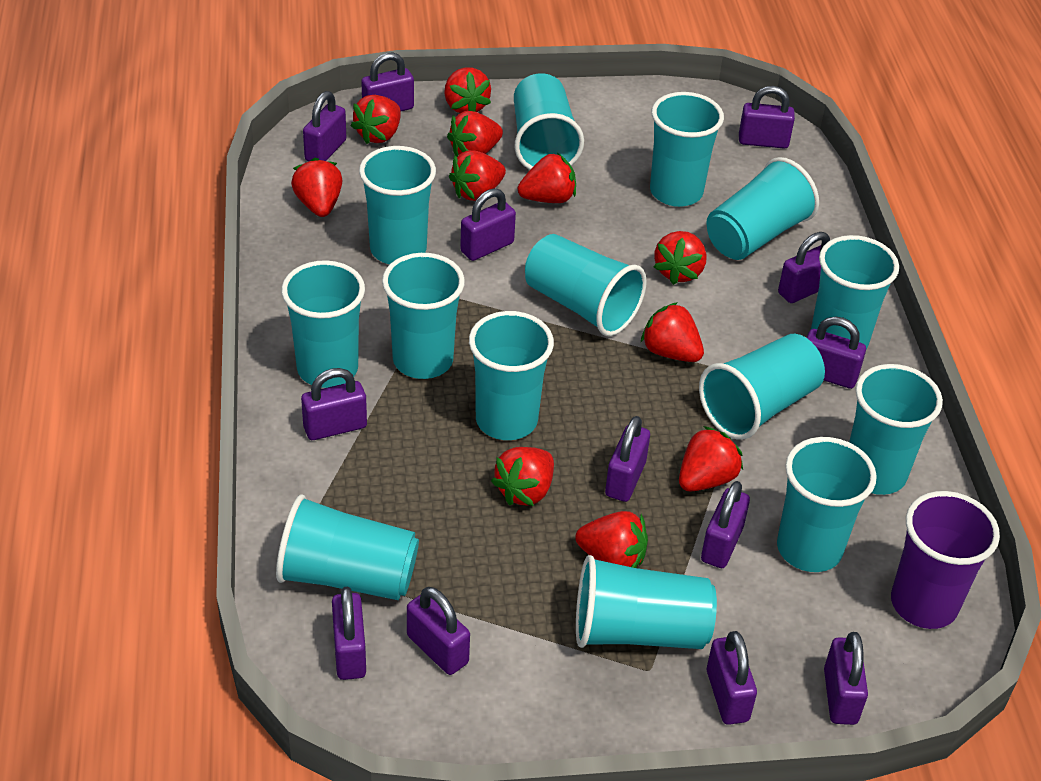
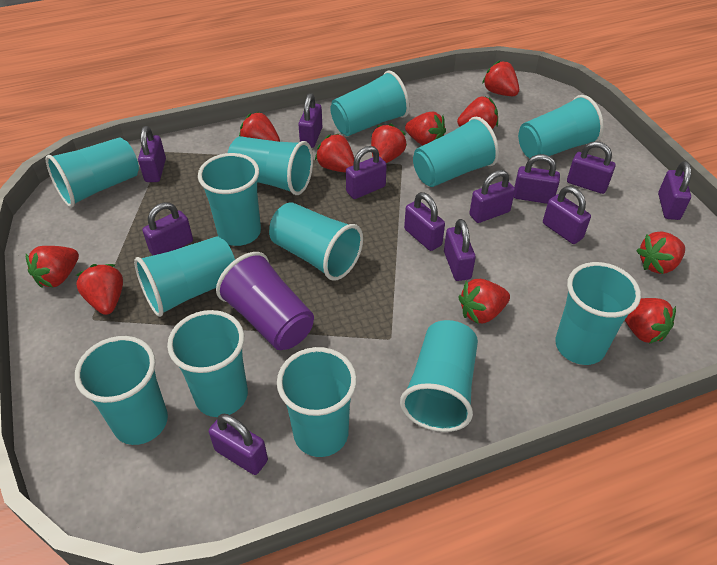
purple padlock: 13 -> 12
turquoise cup: 14 -> 13

